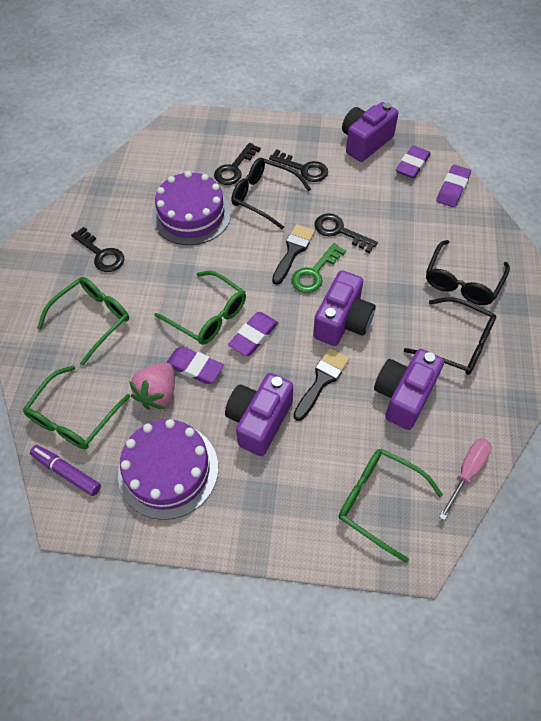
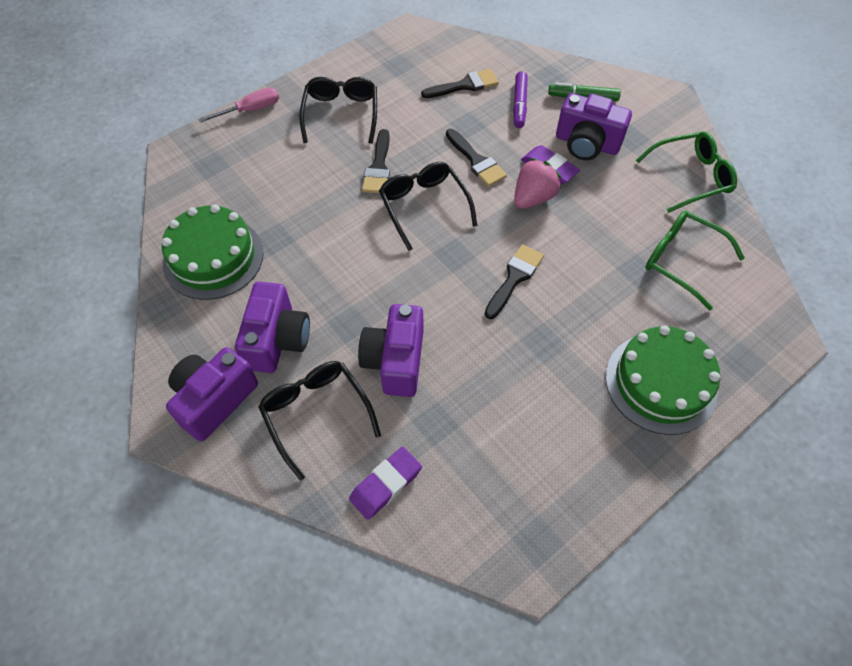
black brush: 2 -> 4
black key: 4 -> 0
green cake: 0 -> 2
green glasses: 4 -> 2
green key: 1 -> 0
green marker: 0 -> 1
purple cake: 2 -> 0
purple eraser: 4 -> 2

